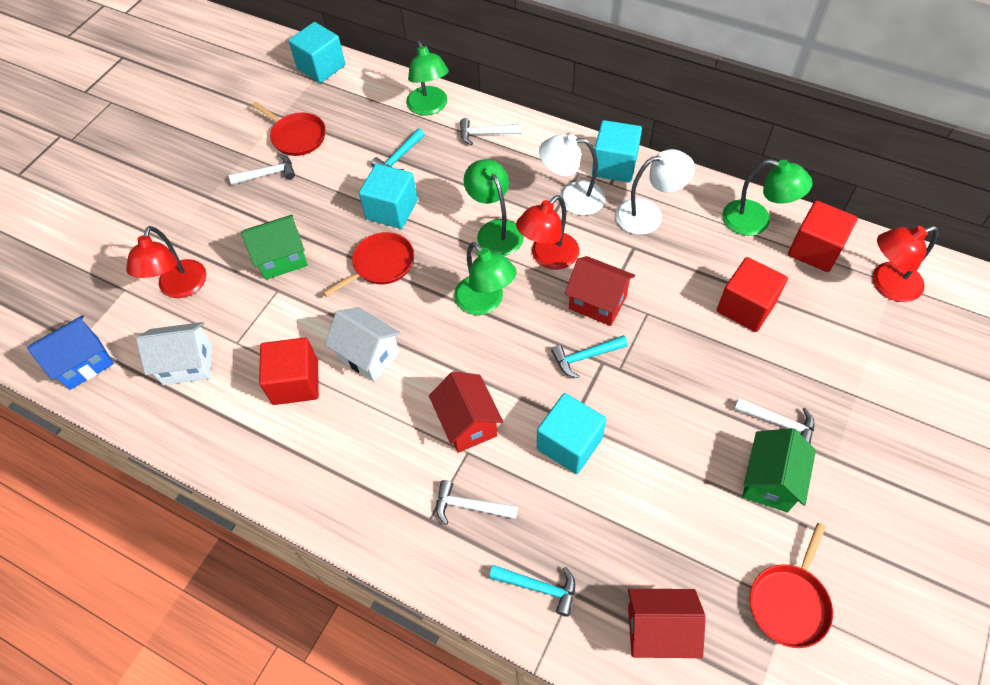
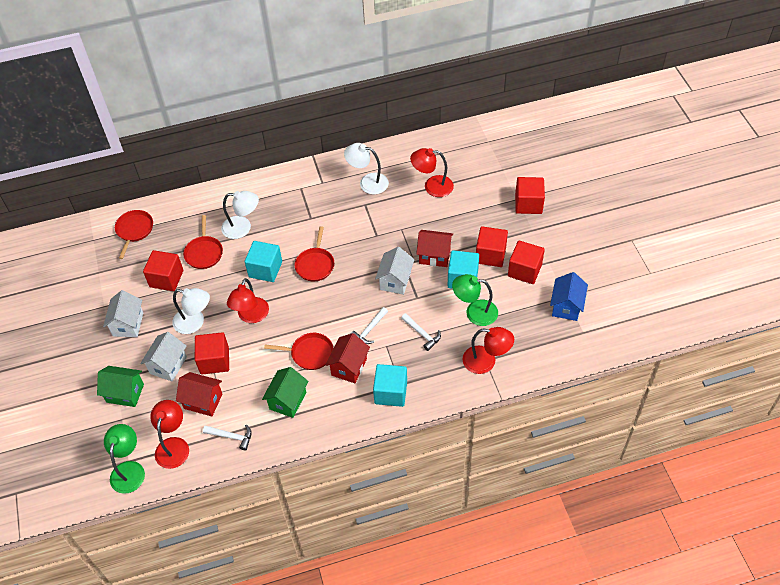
green lamp: 4 -> 2
red cube: 3 -> 5
red lamp: 3 -> 4
red pan: 3 -> 4
turquoise cube: 4 -> 3
turquoise hammer: 3 -> 0
white hammer: 4 -> 3
white house: 2 -> 3
white lamp: 2 -> 3

